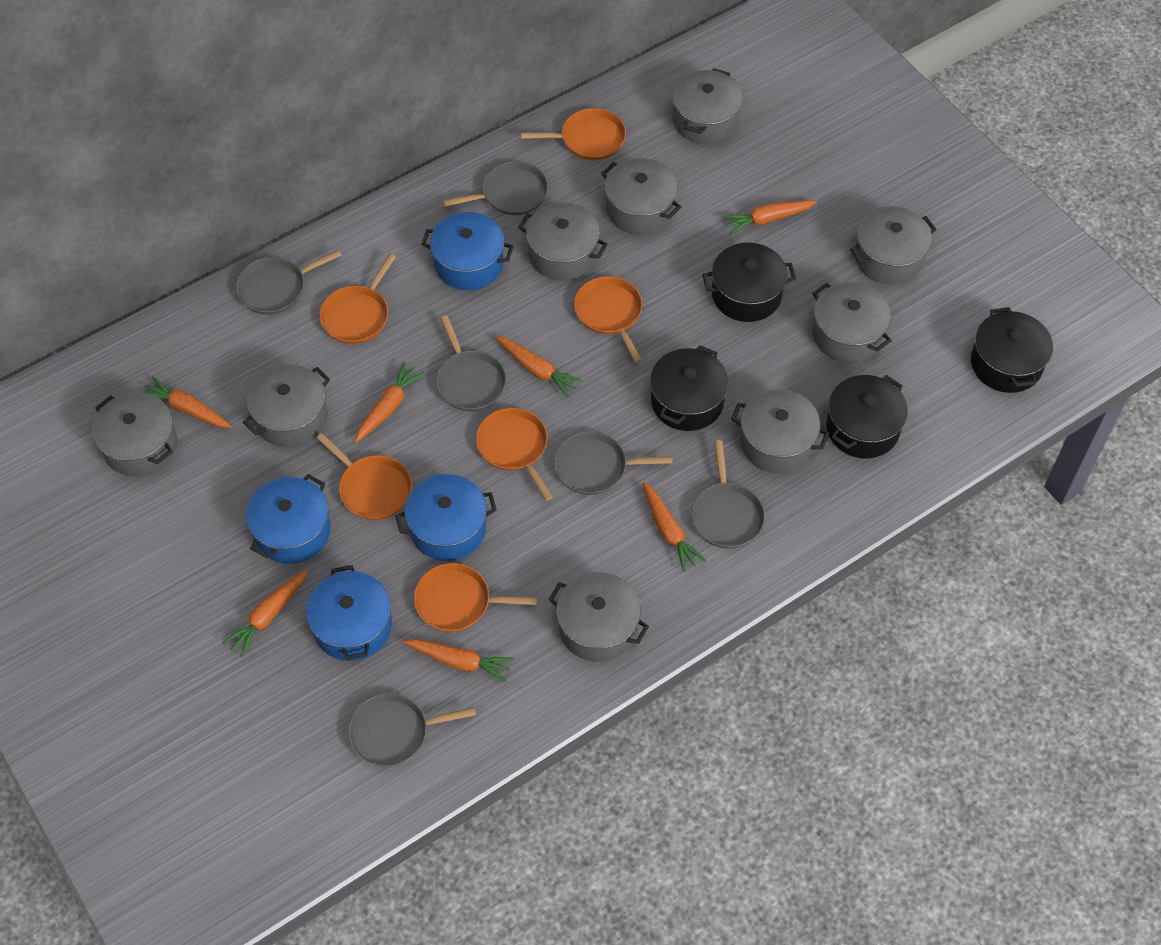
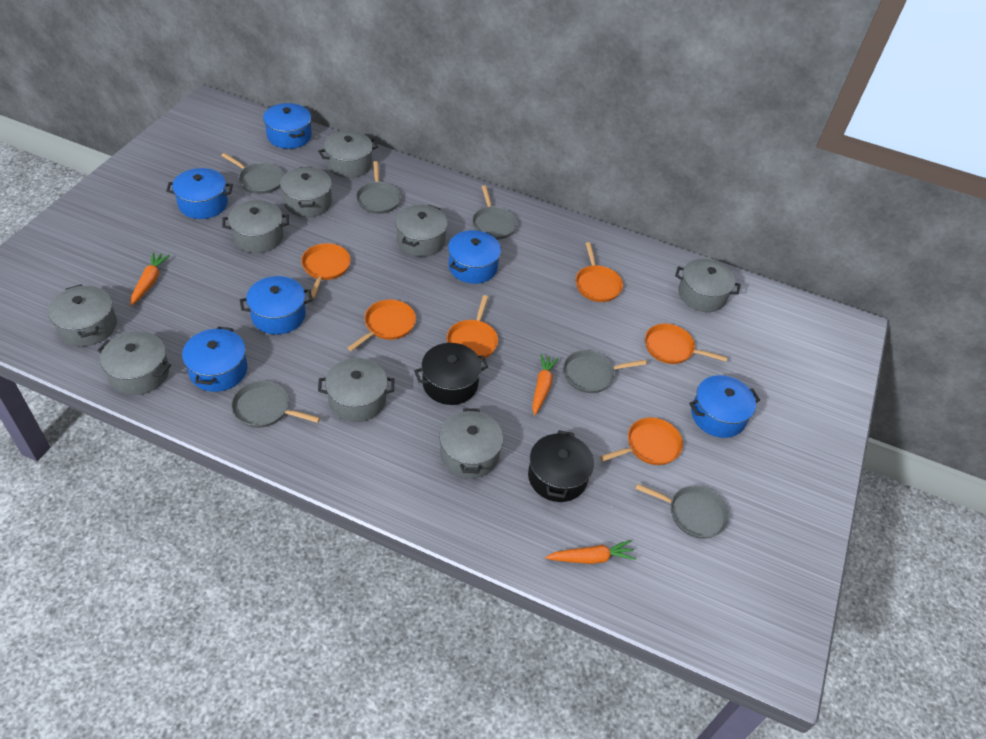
black pot: 4 -> 2
blue pot: 4 -> 6
orange carrot: 7 -> 3

